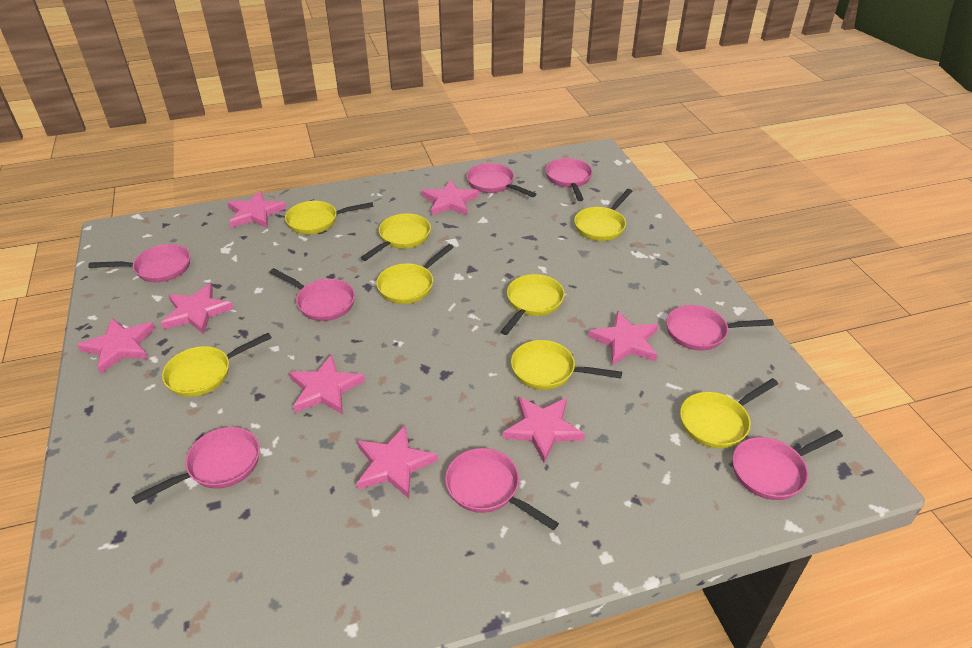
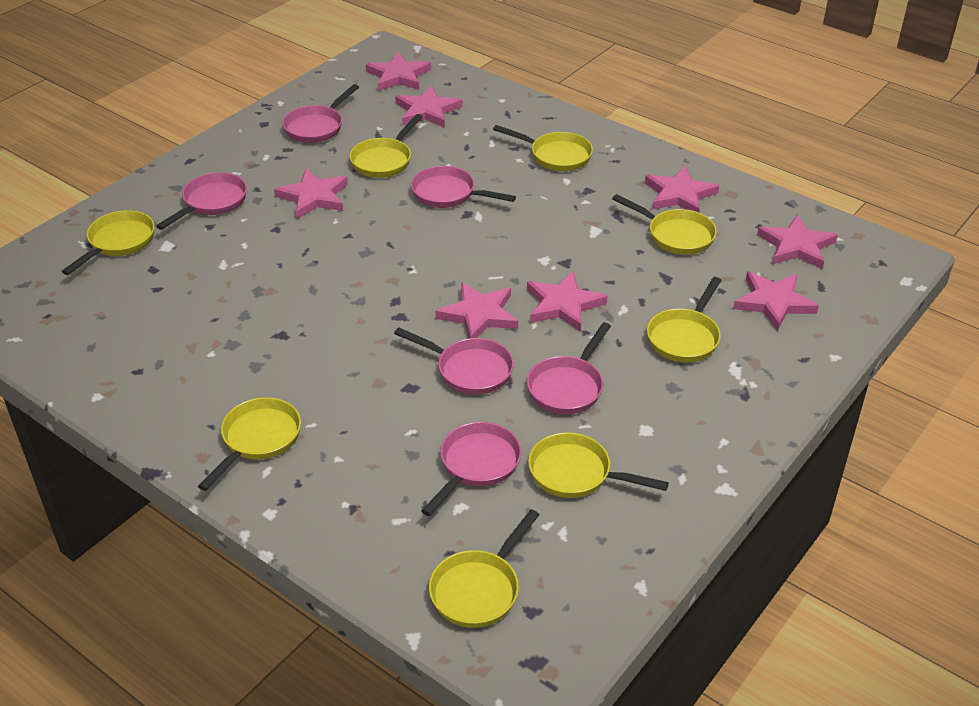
pink pan: 8 -> 6

